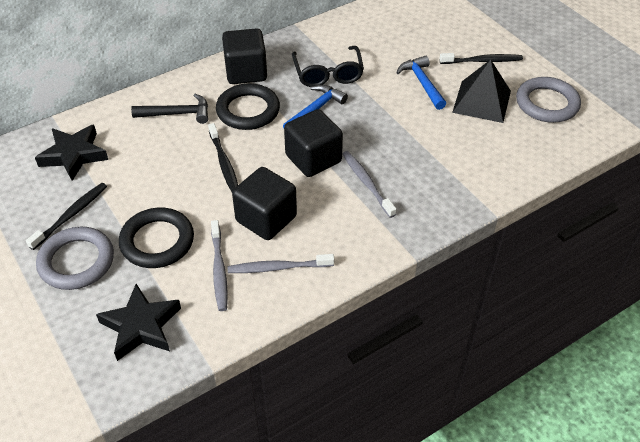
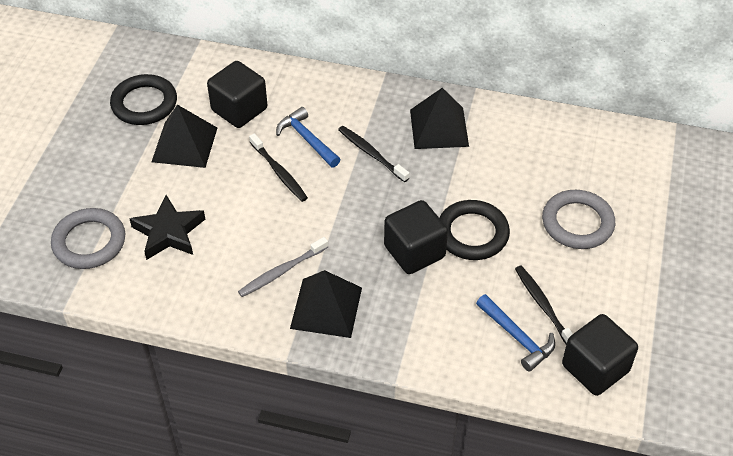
black glasses: 1 -> 0
black hammer: 1 -> 0
black pyramid: 1 -> 3
black star: 2 -> 1
grey toothbrush: 3 -> 1

